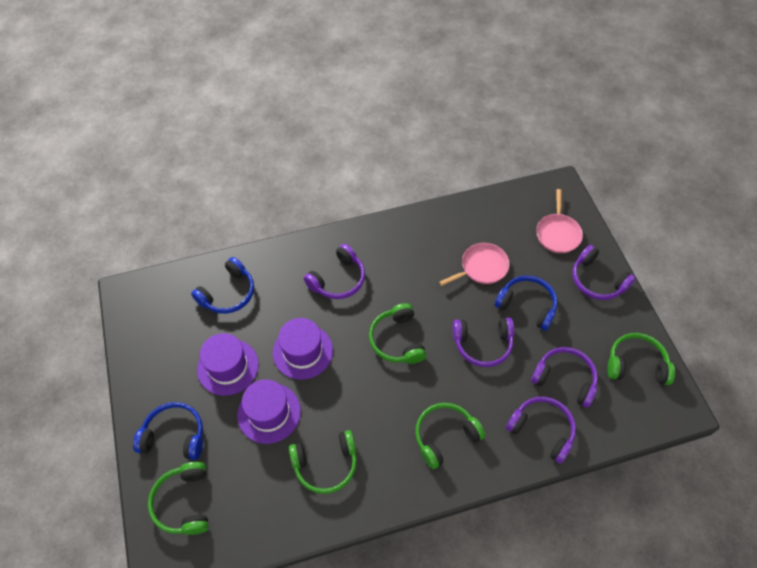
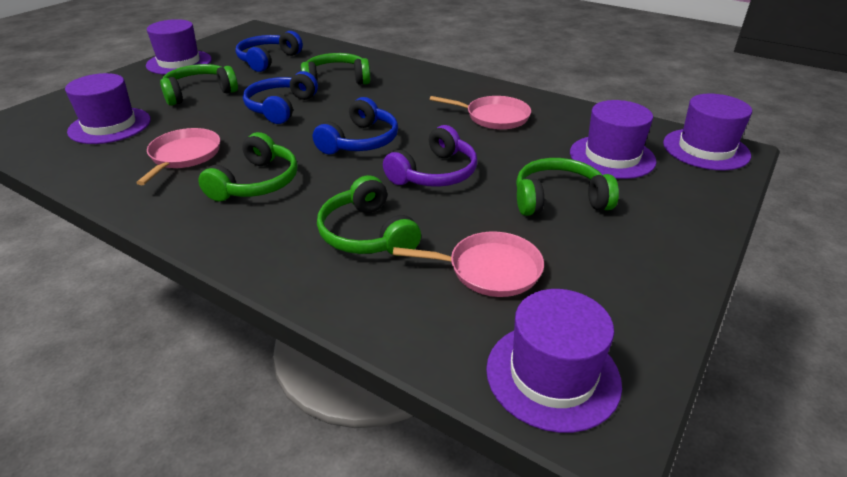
pink pan: 2 -> 3
purple hat: 3 -> 5
purple headphones: 5 -> 1

